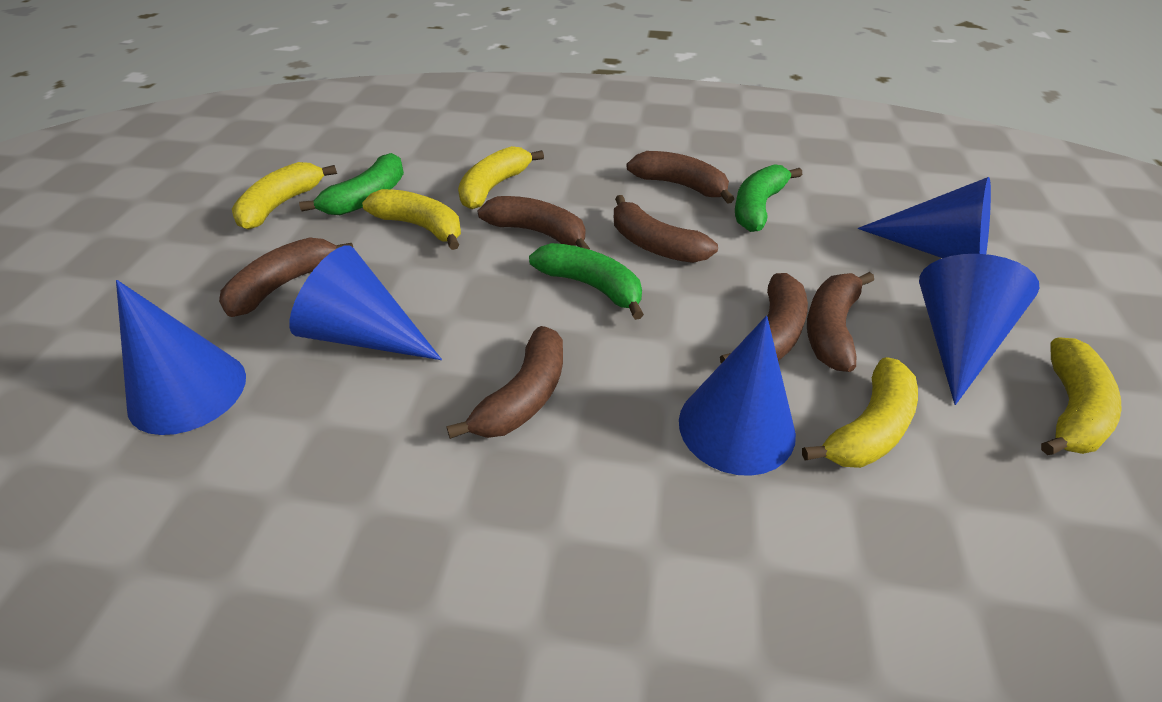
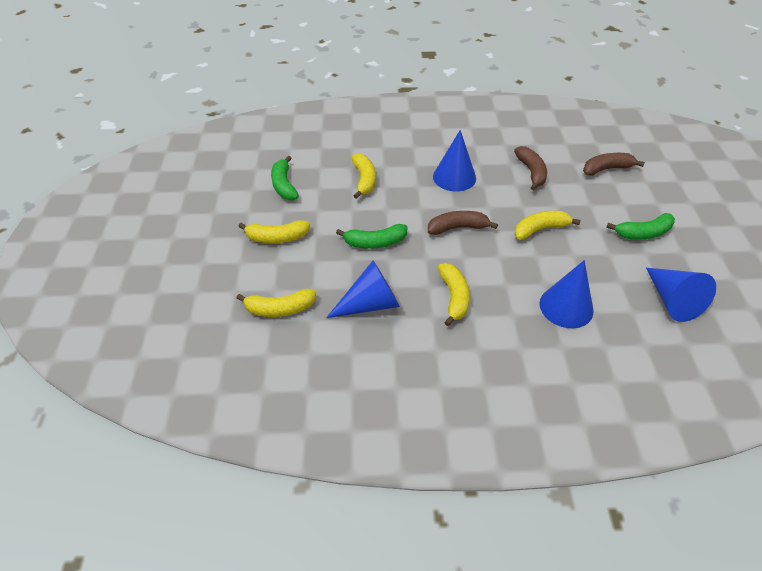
blue cone: 5 -> 4
brown banana: 7 -> 3

